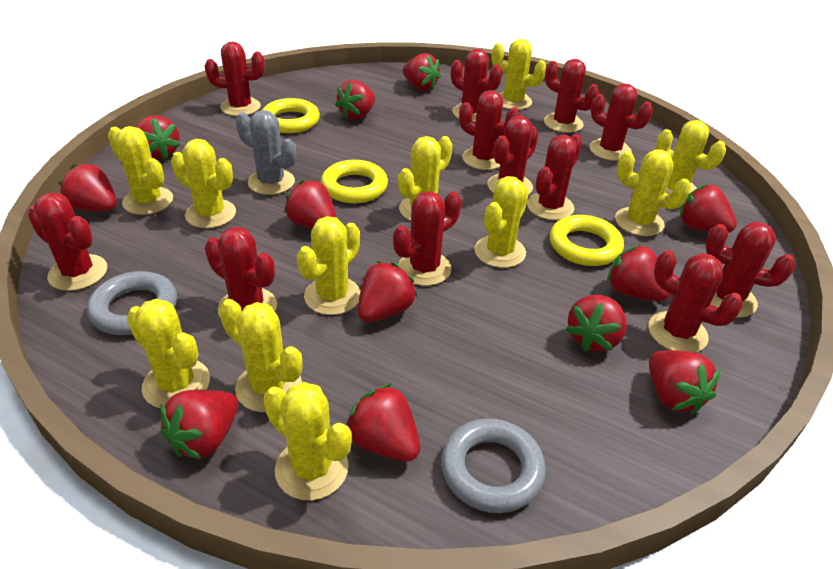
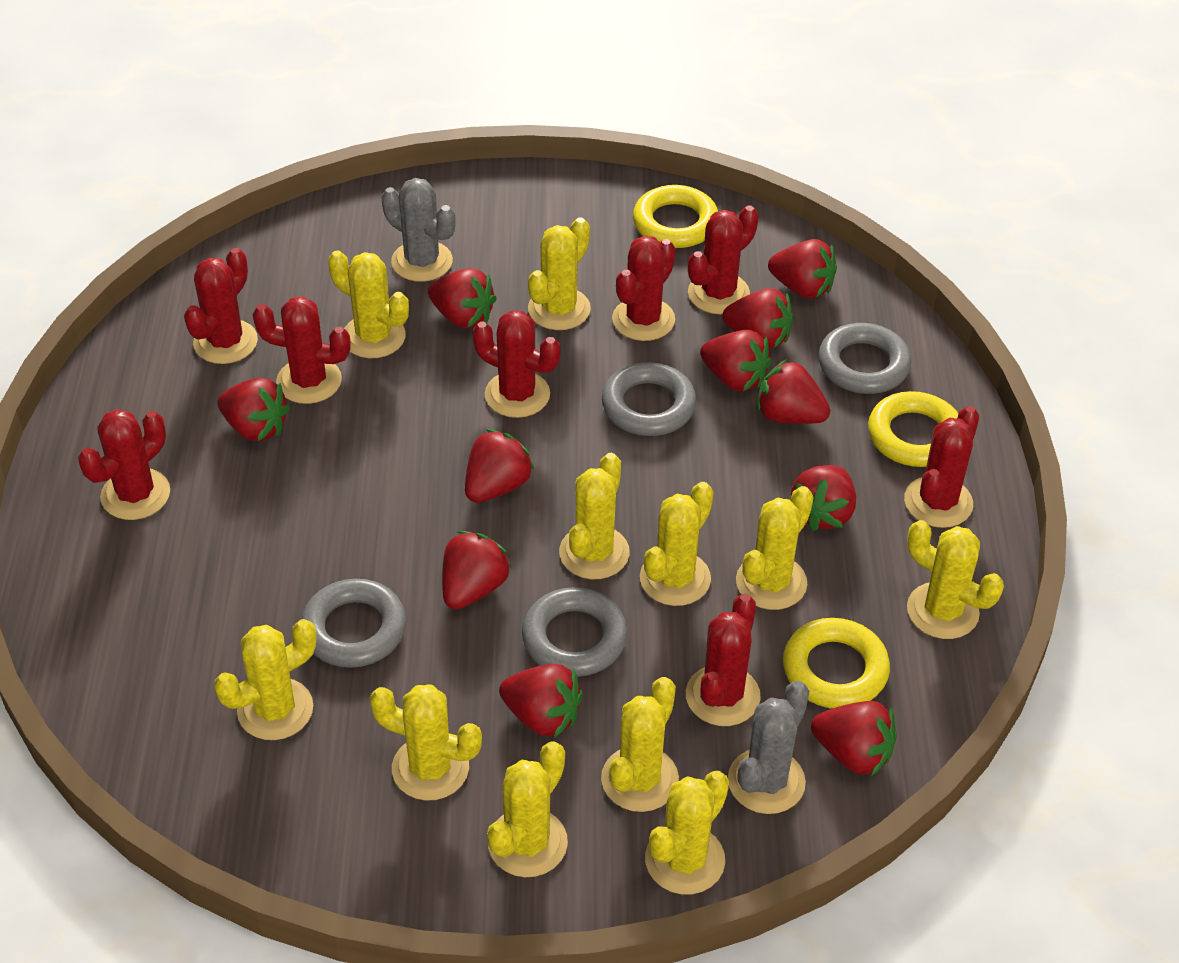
grey cactus: 1 -> 2
grey ring: 2 -> 4
red cactus: 12 -> 8
red strawberry: 12 -> 11

